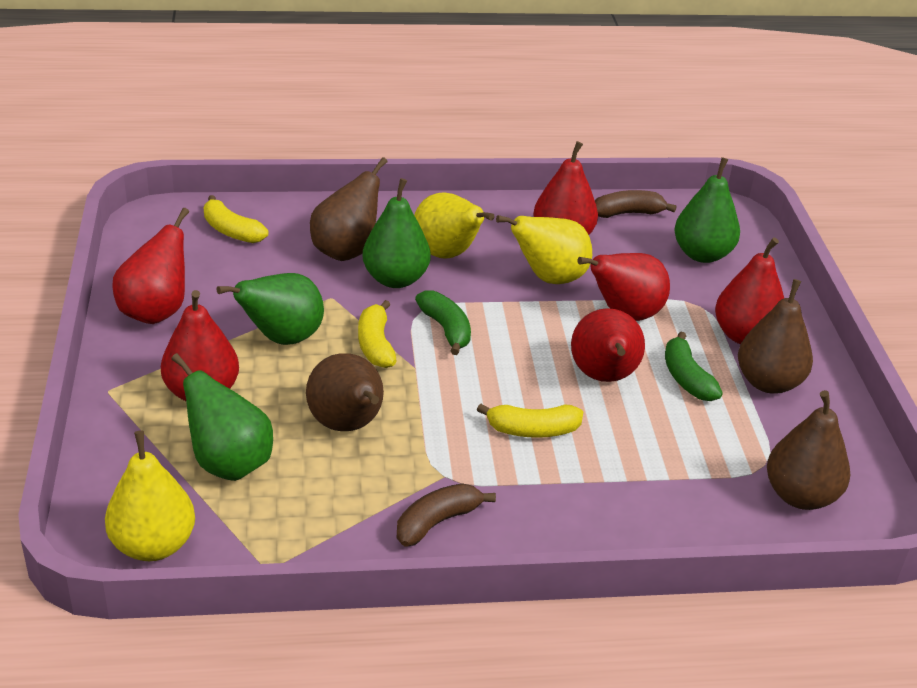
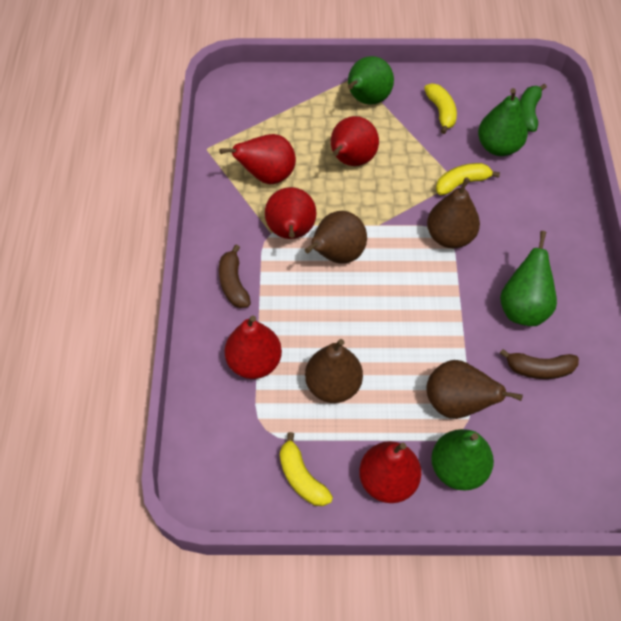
green banana: 2 -> 1
red pear: 6 -> 5
yellow pear: 3 -> 0

